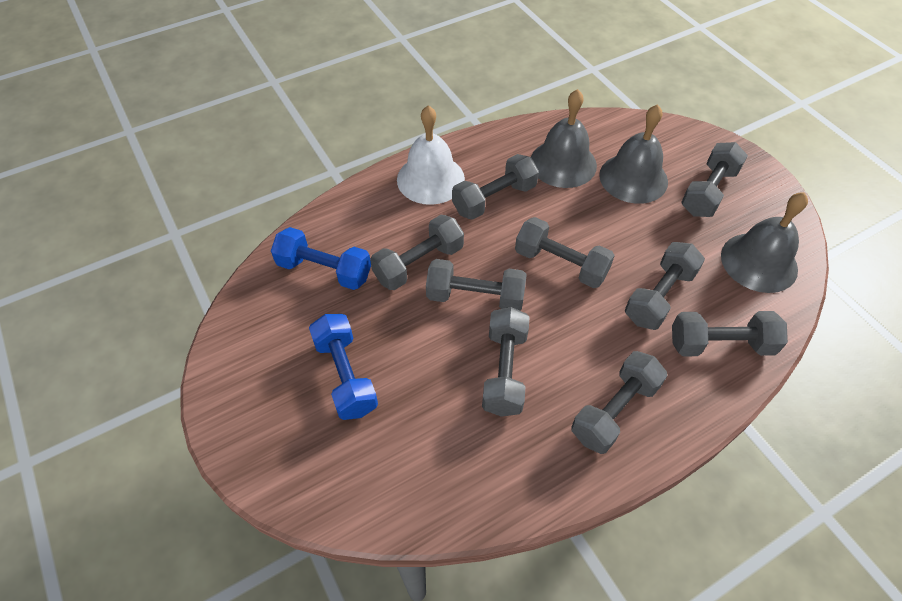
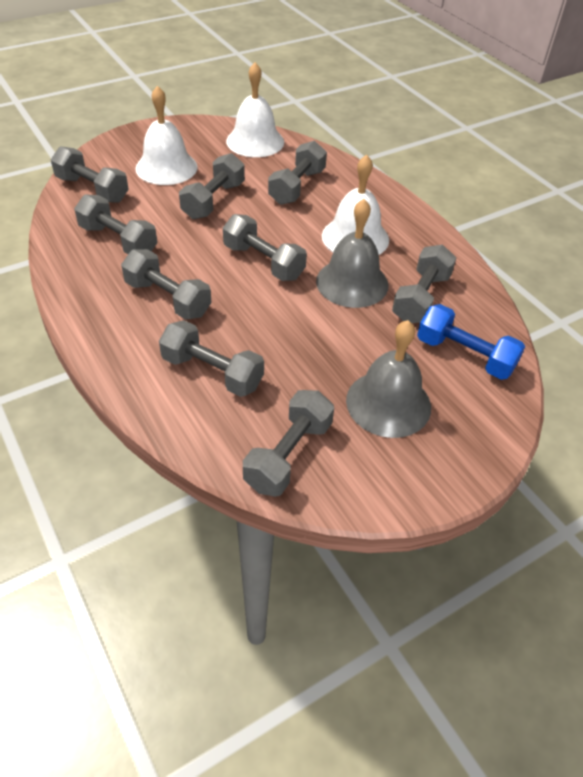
blue dumbbell: 2 -> 1
grey bell: 3 -> 2
white bell: 1 -> 3

